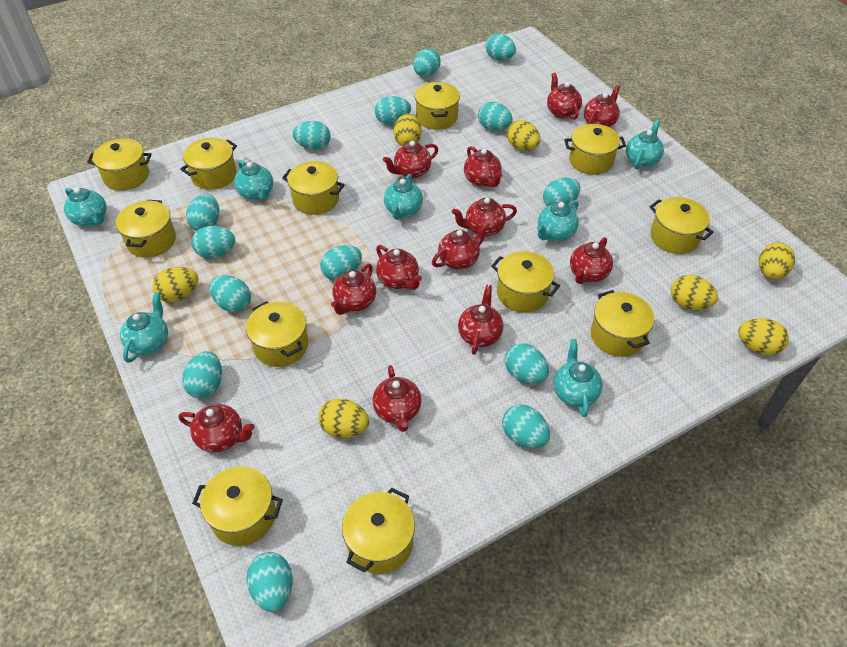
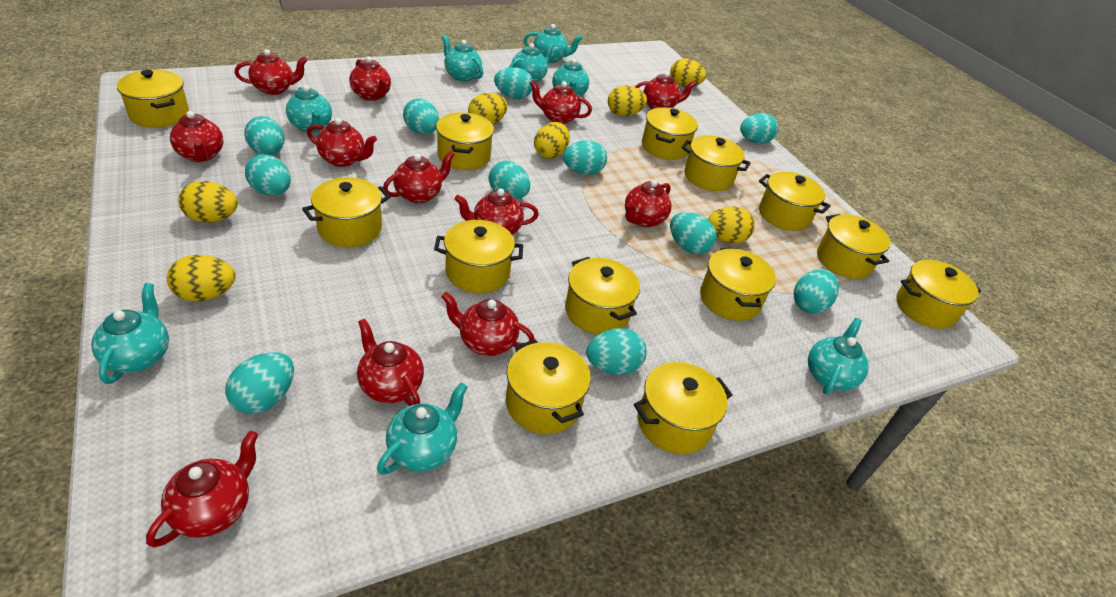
turquoise egg: 14 -> 11
turquoise teapot: 7 -> 8
yellow pot: 12 -> 13

